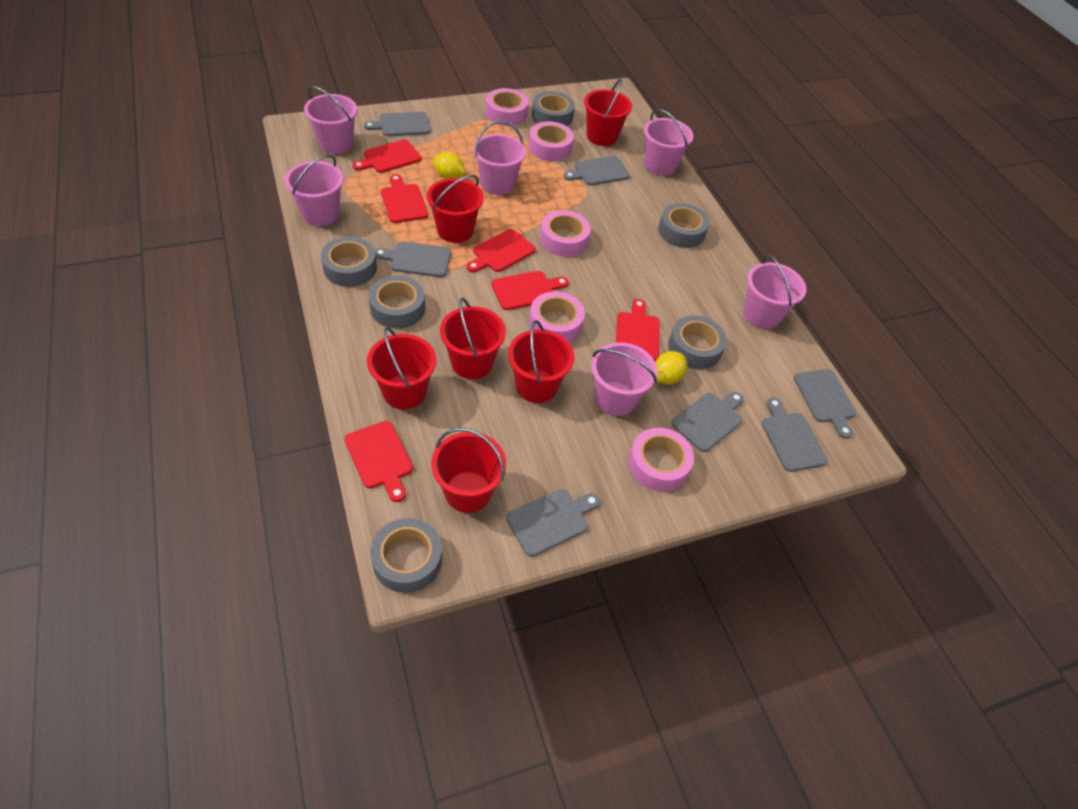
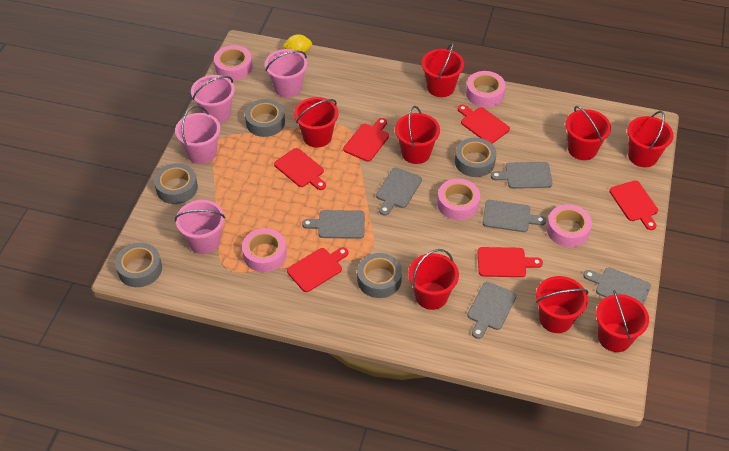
grey cutting board: 7 -> 6
grey tape: 6 -> 5
pink bucket: 6 -> 4
red bucket: 6 -> 8
yellow lemon: 2 -> 1

